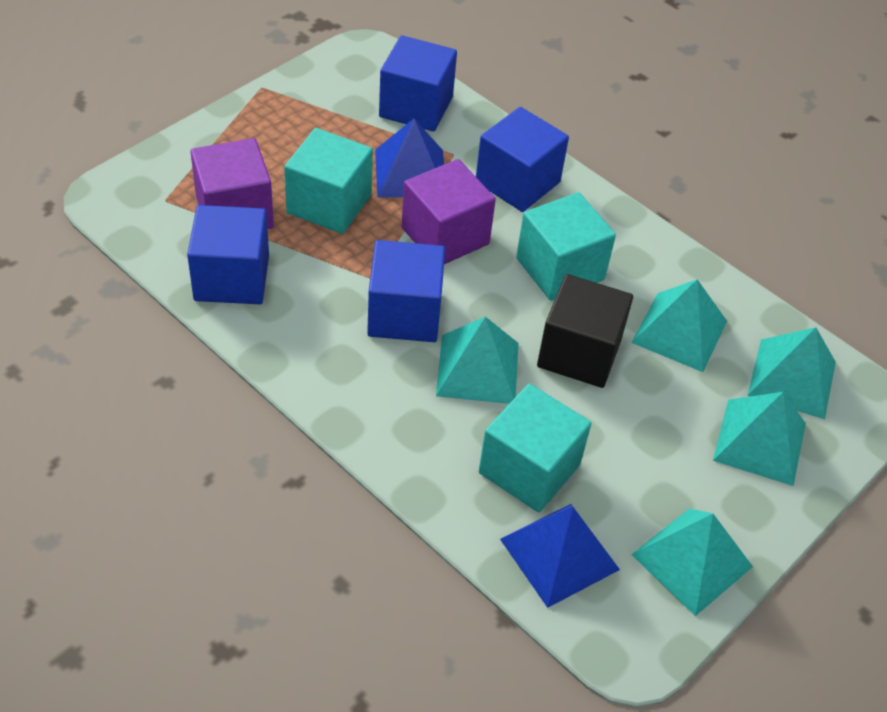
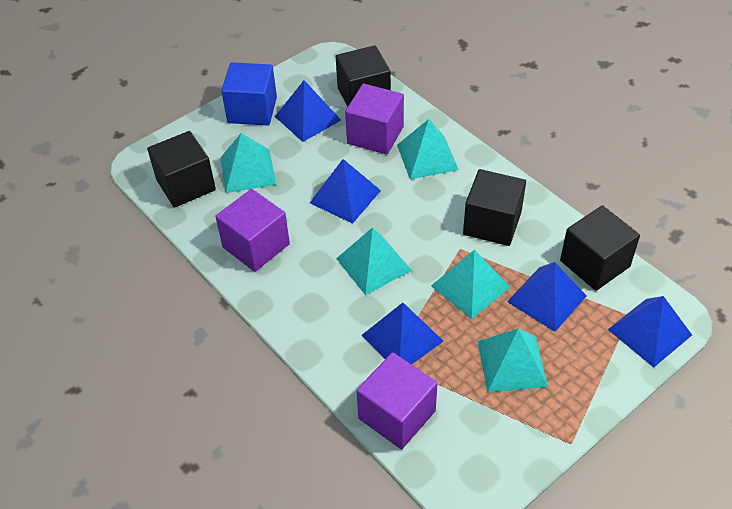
black cube: 1 -> 4
blue cube: 4 -> 1
blue pyramid: 2 -> 5
purple cube: 2 -> 3
turquoise cube: 3 -> 0

